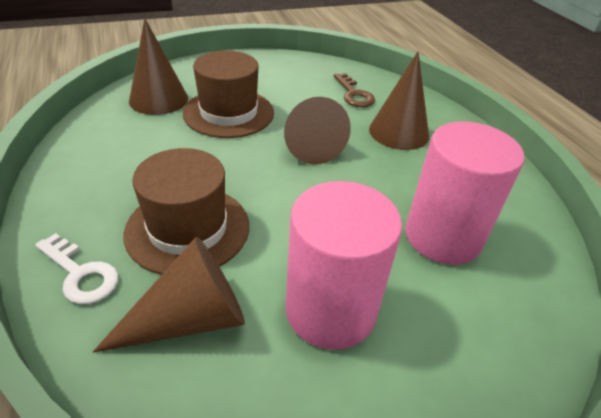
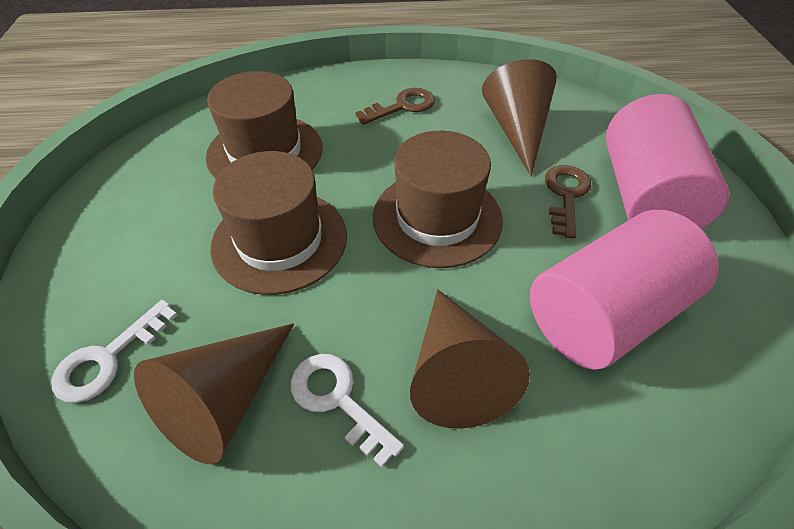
brown cone: 4 -> 3
brown hat: 2 -> 3
brown key: 1 -> 2
white key: 1 -> 2

